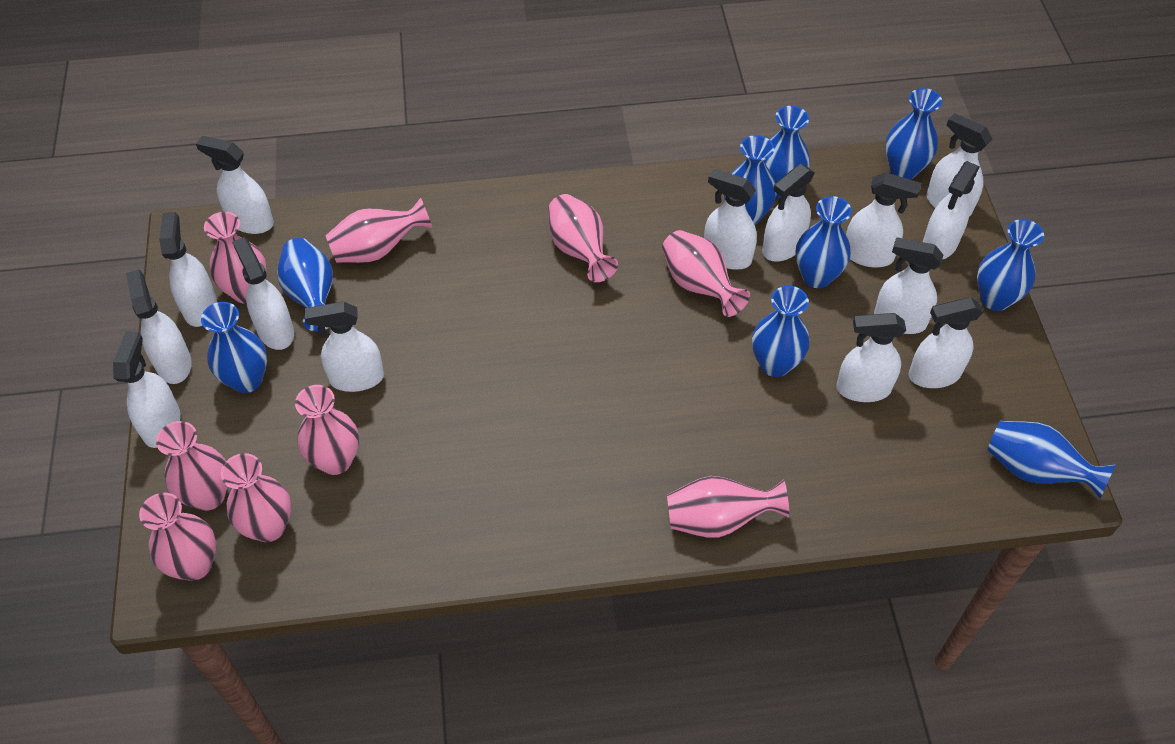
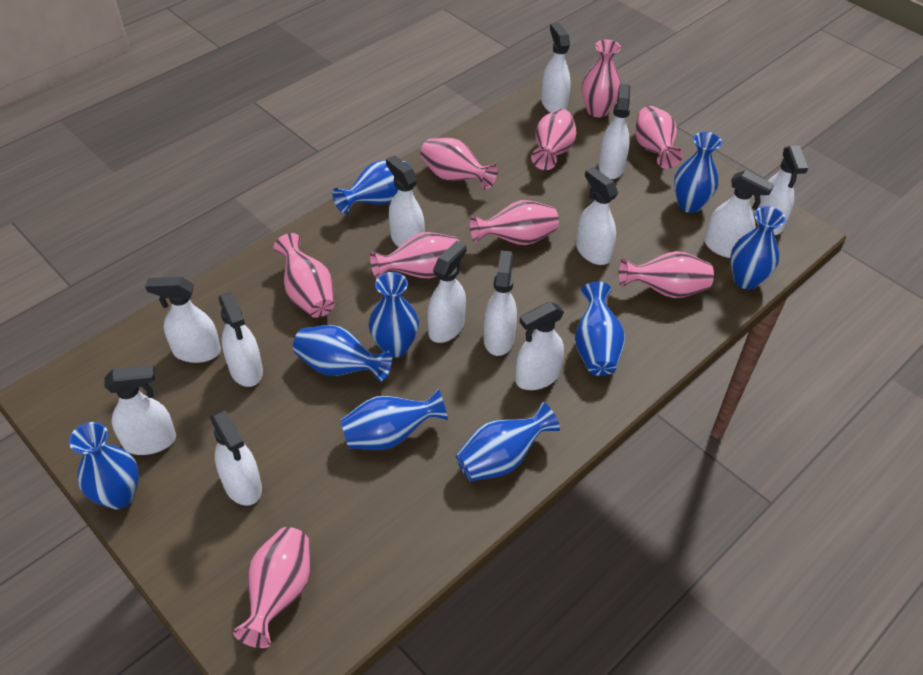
white spray bottle: 14 -> 13

